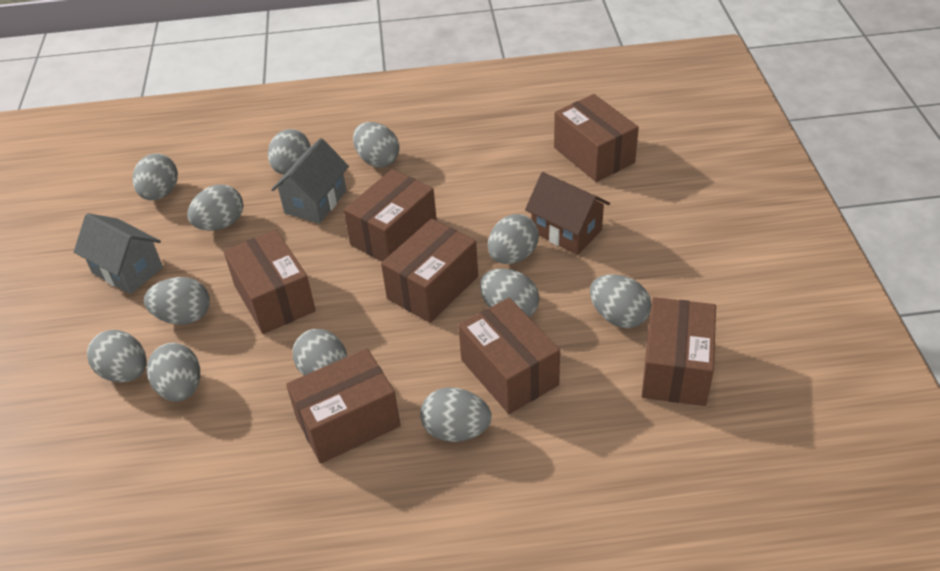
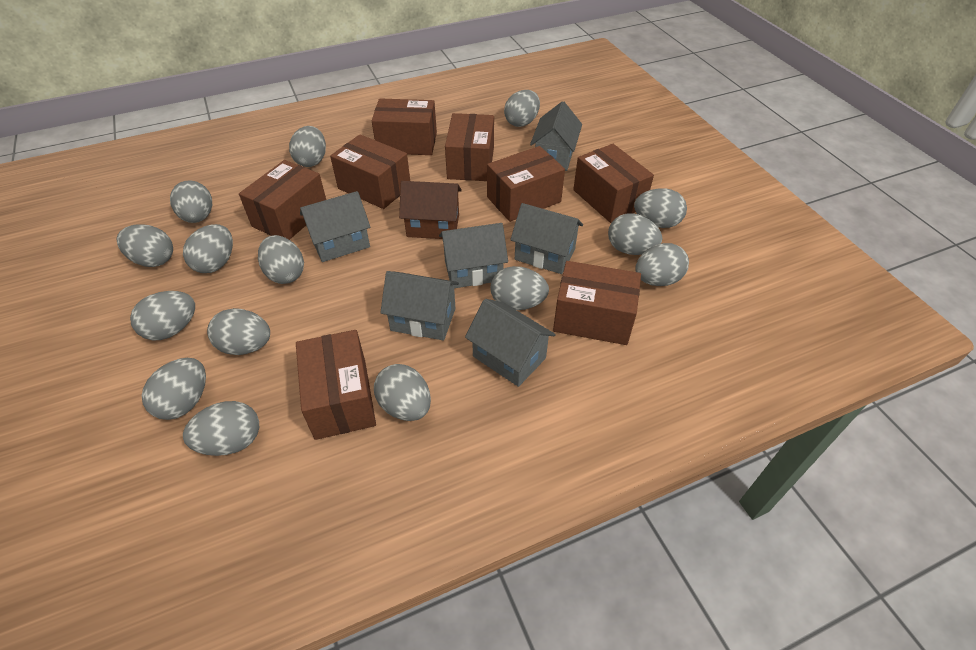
brown box: 7 -> 8
grey egg: 12 -> 15
grey house: 2 -> 6

